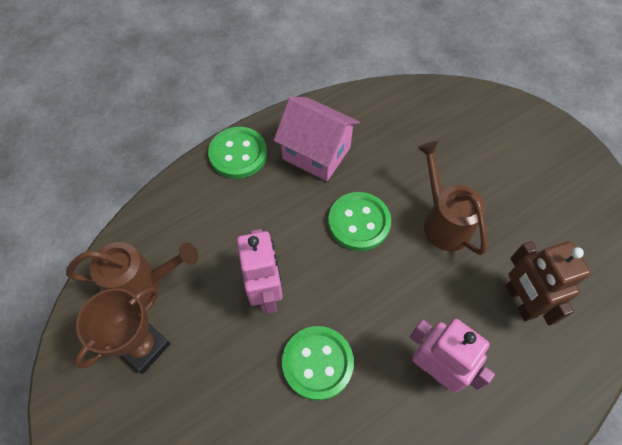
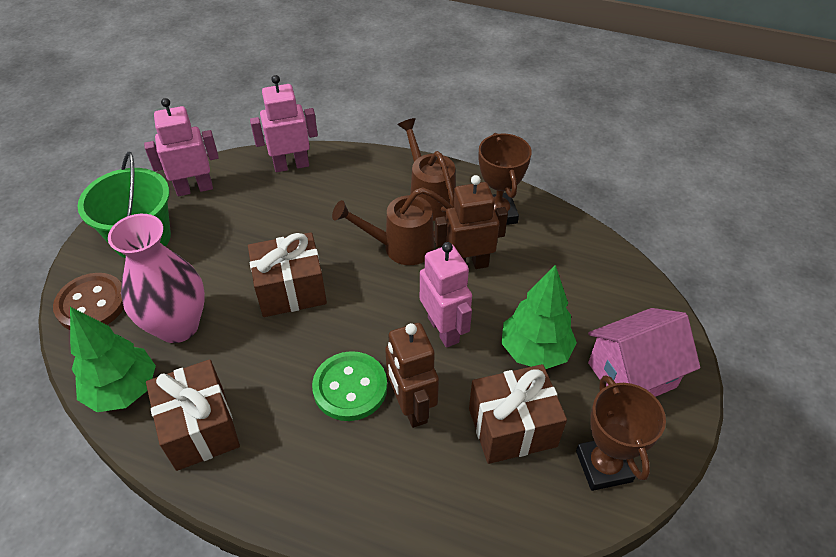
brown button: 0 -> 1
brown gift: 0 -> 3
brown robot: 1 -> 2
brown trophy: 1 -> 2
green bucket: 0 -> 1
green button: 3 -> 1
green tree: 0 -> 2
pink robot: 2 -> 3
pink vase: 0 -> 1

